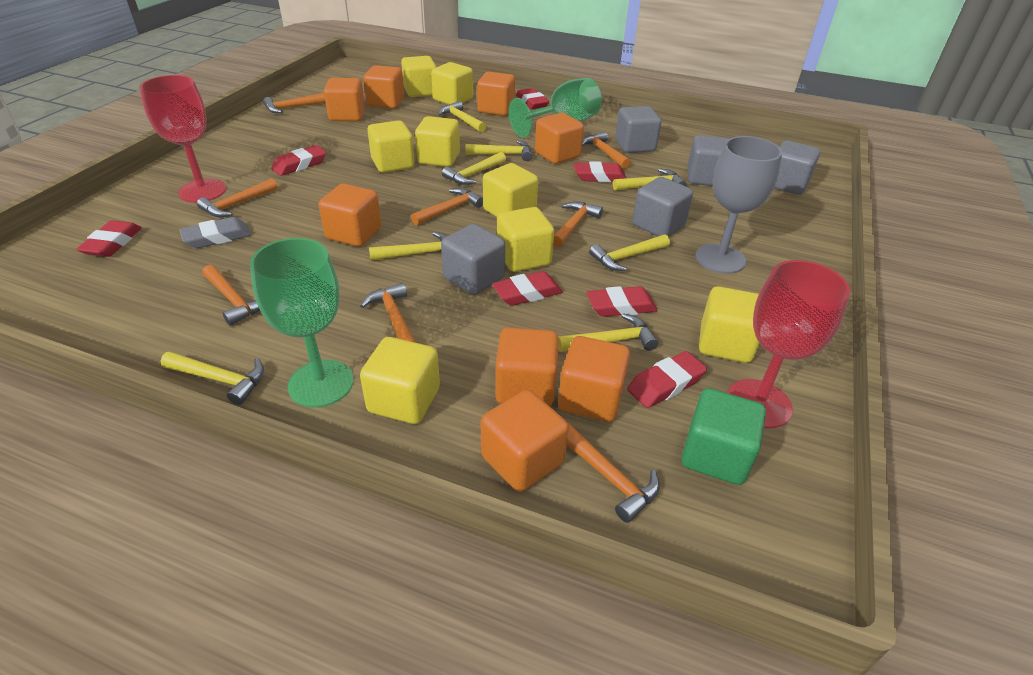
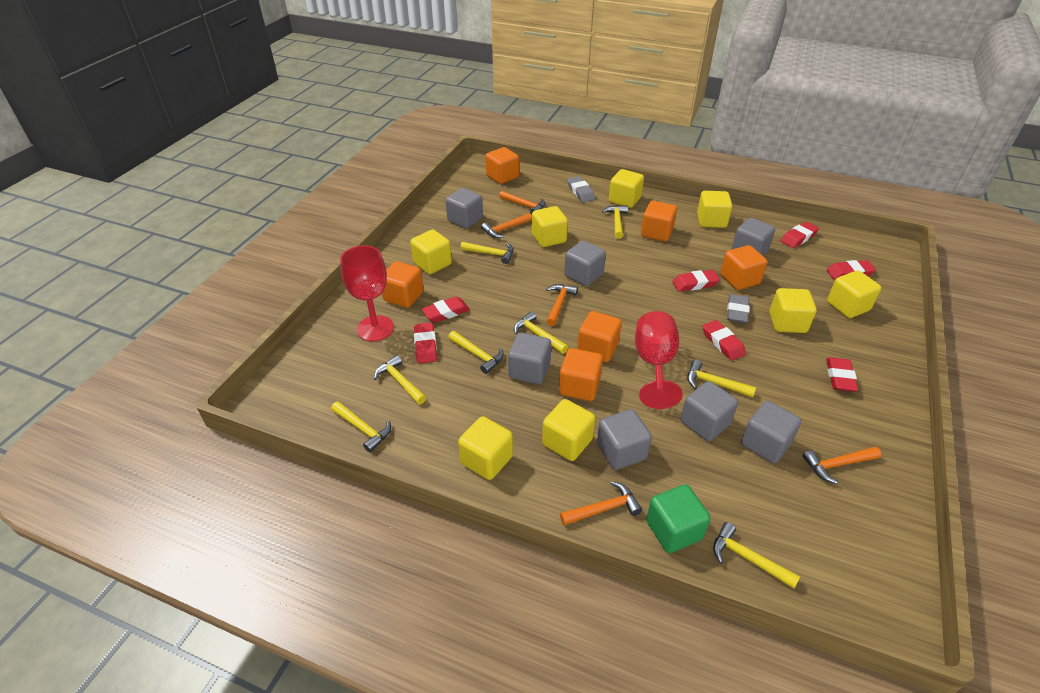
green goblet: 2 -> 0
grey cube: 5 -> 7
grey eraser: 1 -> 2
grey goblet: 1 -> 0
orange cube: 8 -> 6
orange hammer: 8 -> 5

